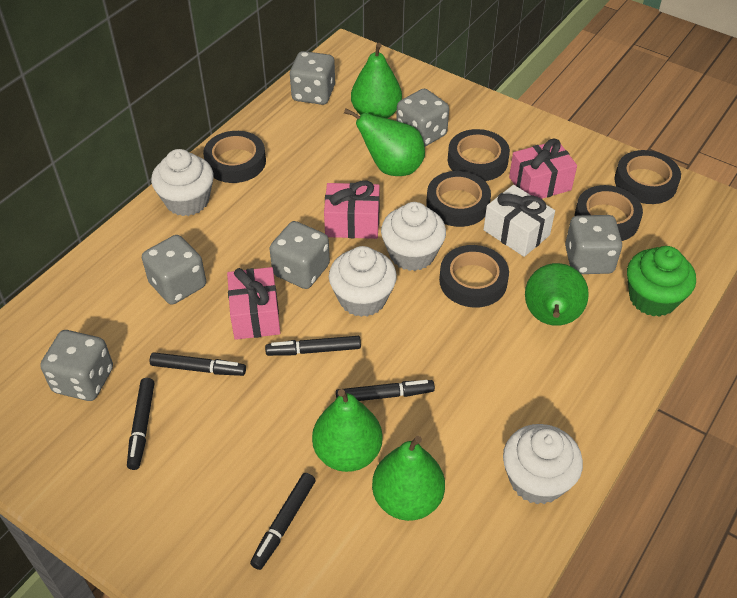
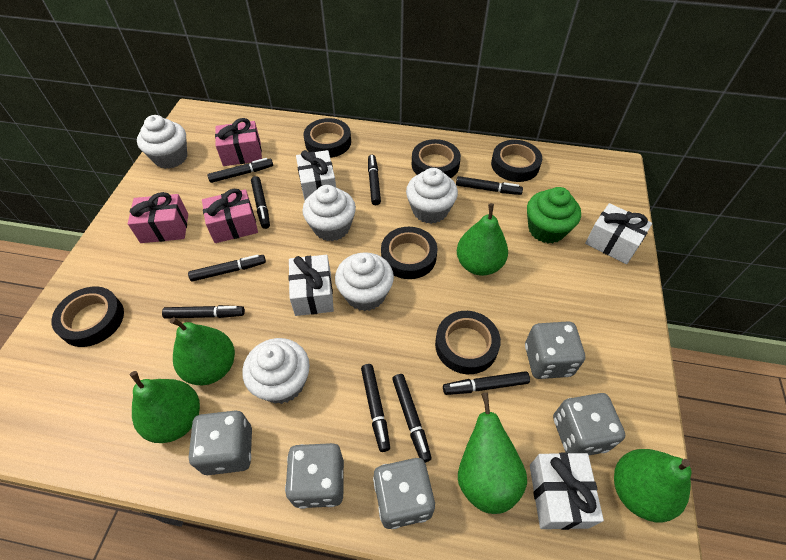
black marker: 5 -> 9
grey dice: 6 -> 5
white cupcake: 4 -> 5
white gift: 1 -> 4

